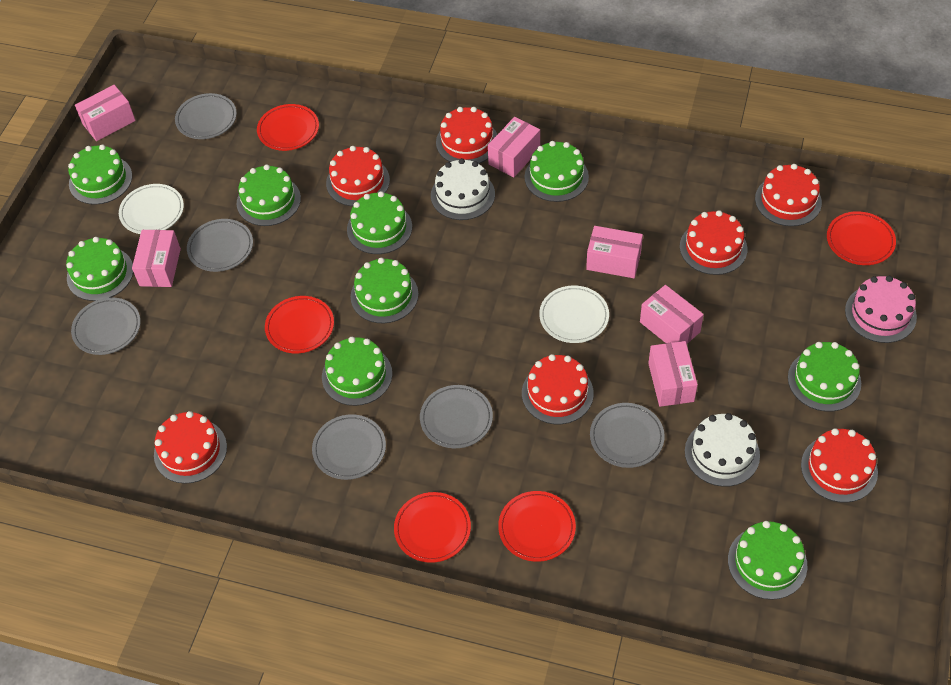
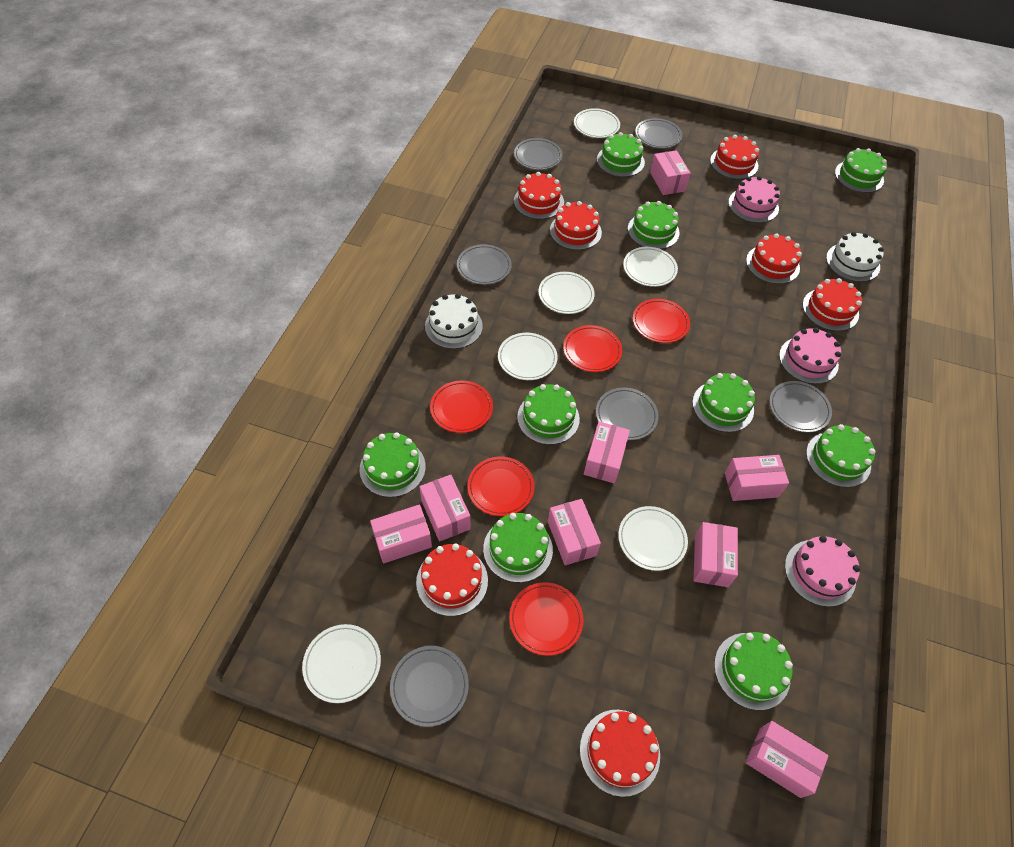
pink box: 6 -> 8
pink cake: 1 -> 3
white plate: 2 -> 6

